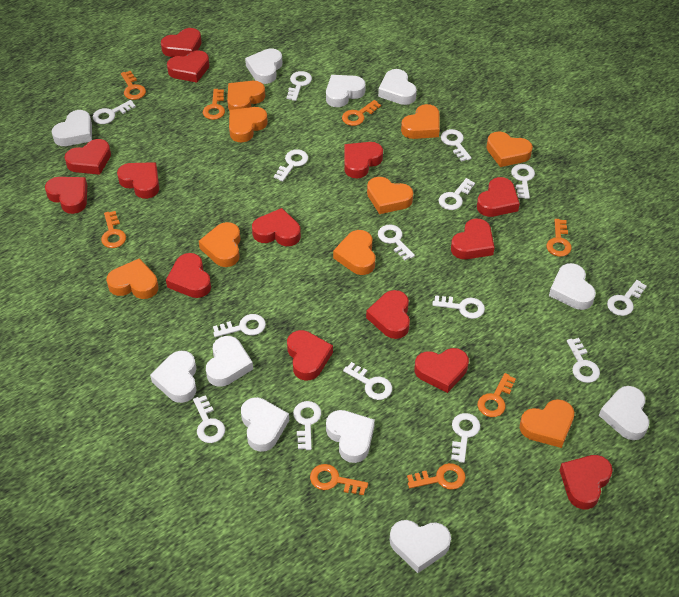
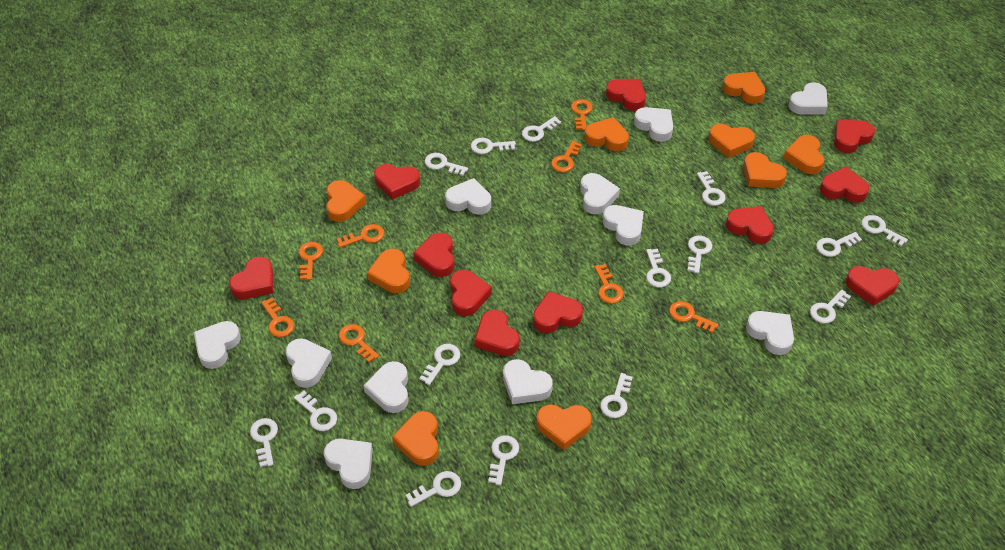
red heart: 14 -> 11

